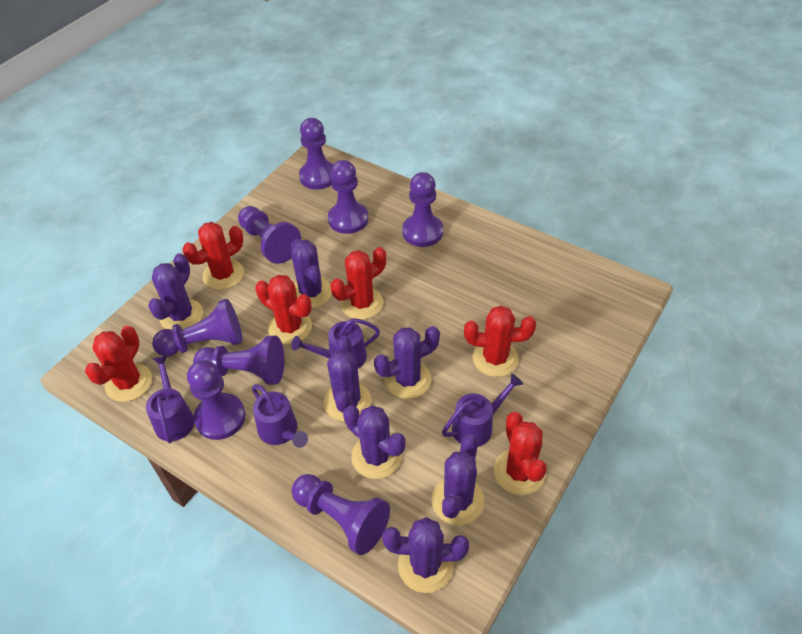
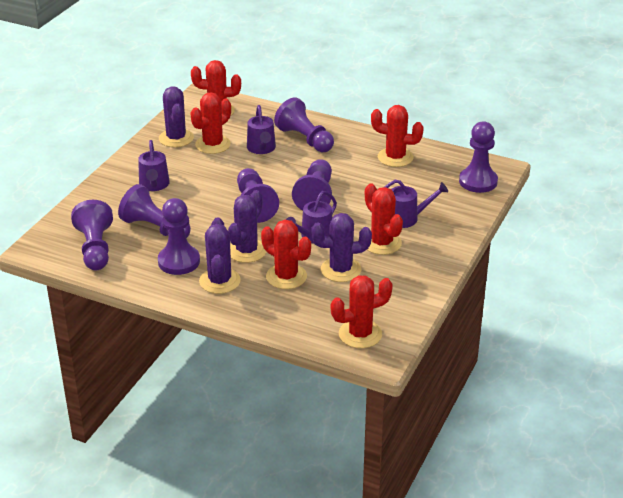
purple cactus: 7 -> 4
purple pawn: 8 -> 7

